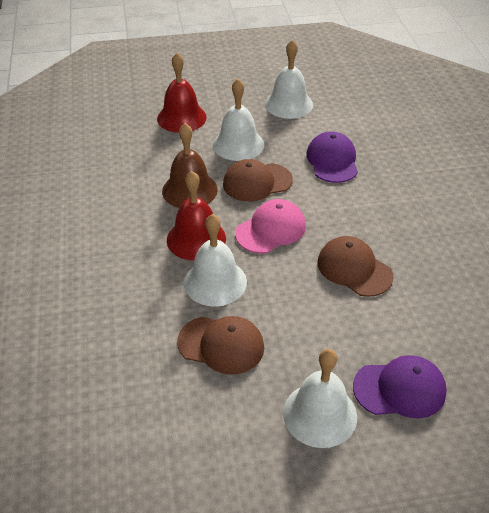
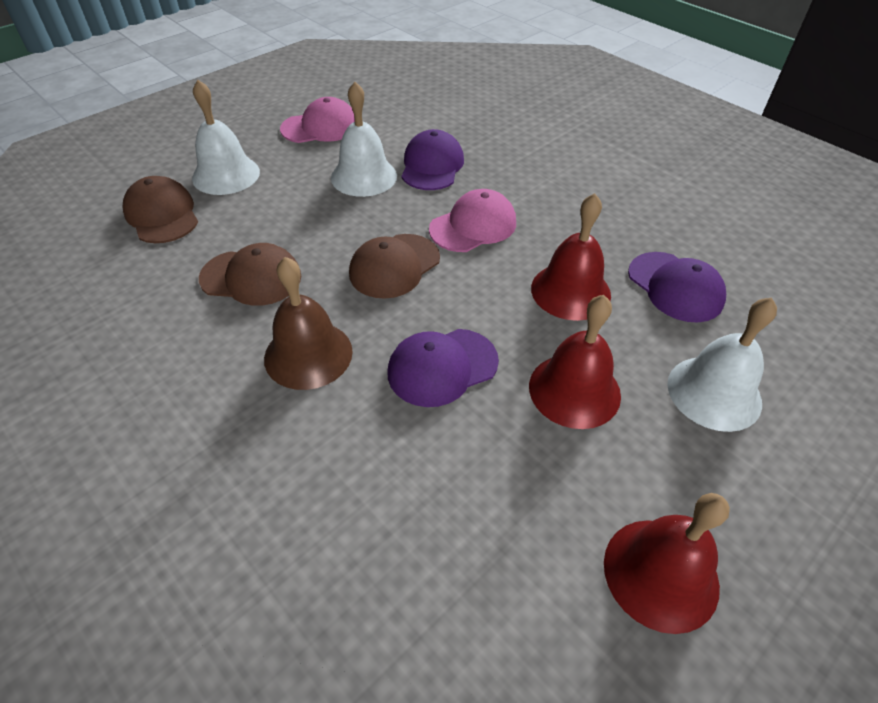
pink cap: 1 -> 2
purple cap: 2 -> 3
red bell: 2 -> 3
white bell: 4 -> 3

